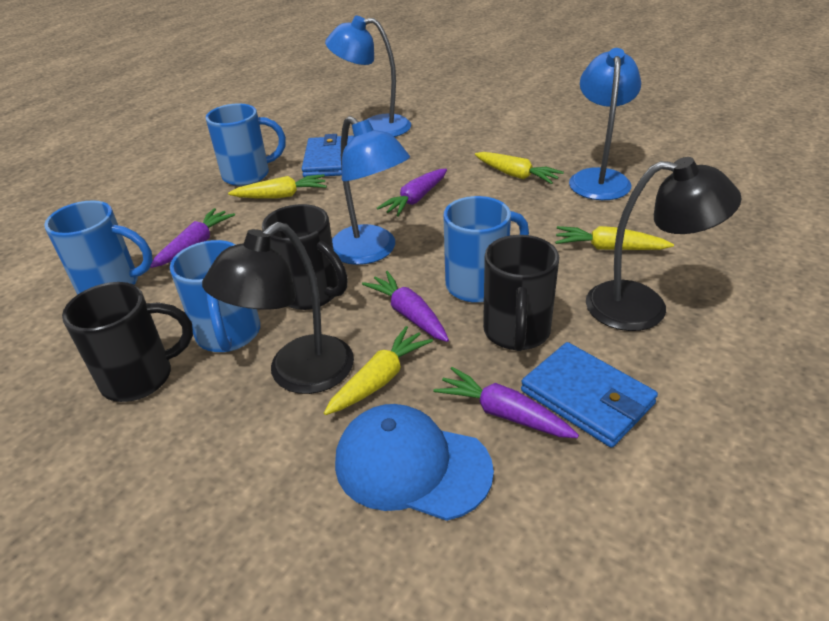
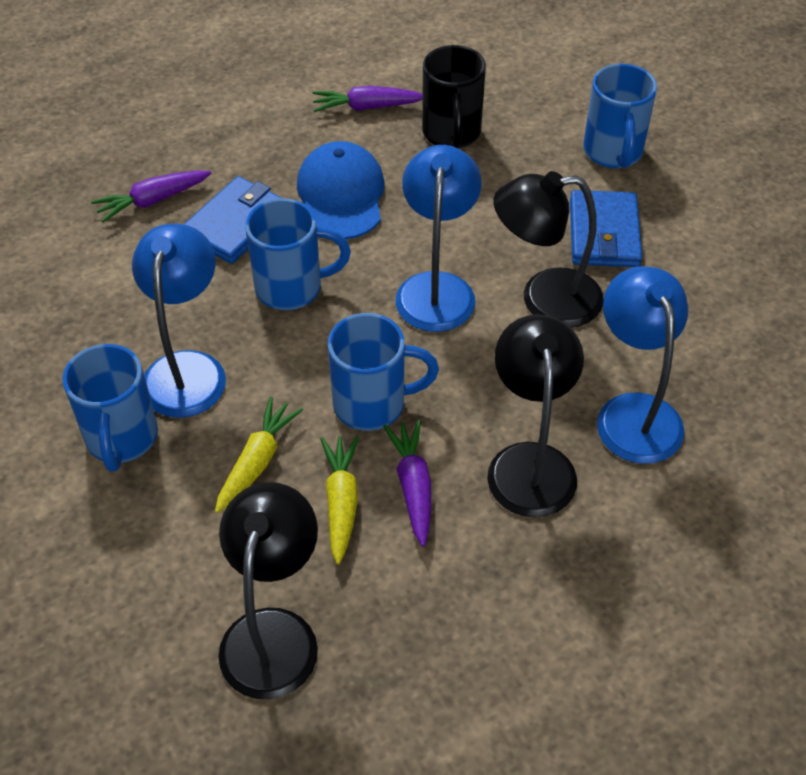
black lamp: 2 -> 3
black mug: 3 -> 1
purple carrot: 4 -> 3
yellow carrot: 4 -> 2

